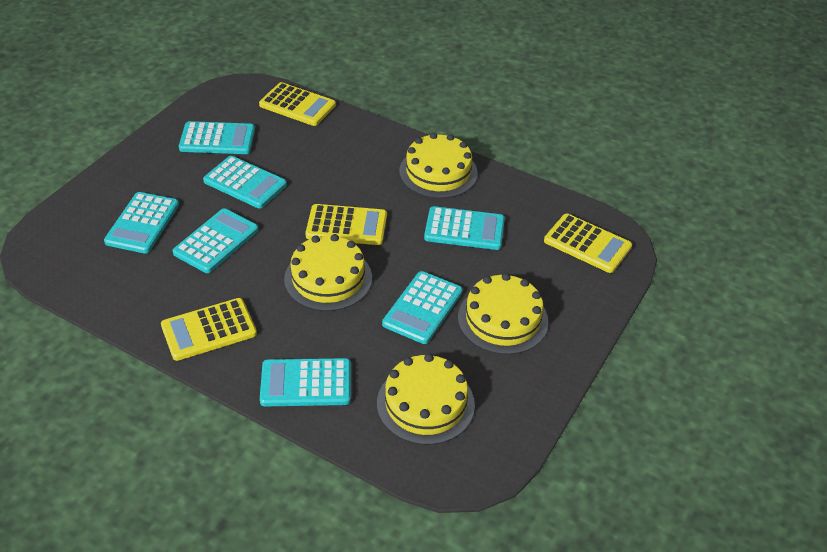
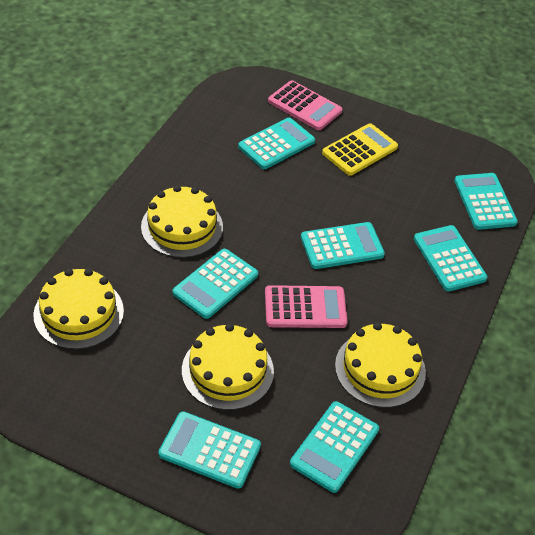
pink calculator: 0 -> 2
yellow calculator: 4 -> 1

